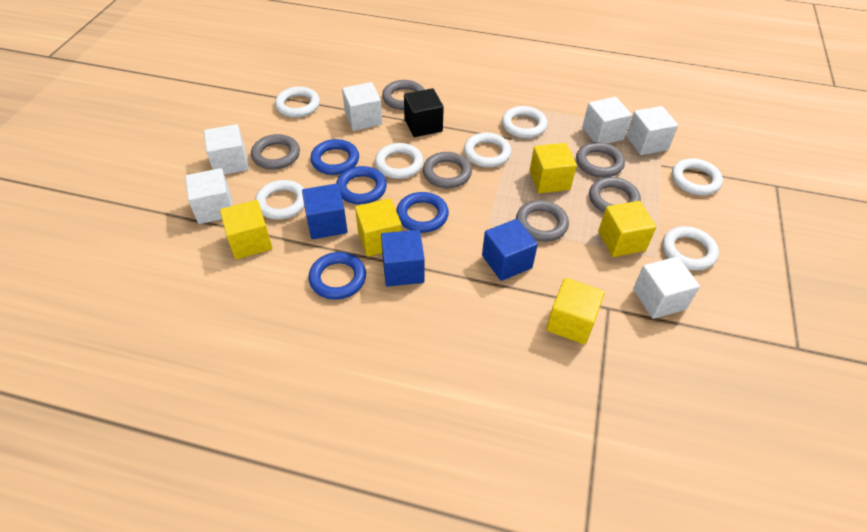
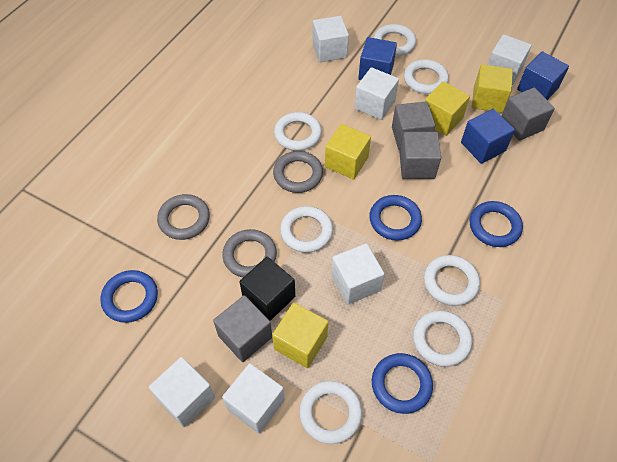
grey cube: 0 -> 4
grey ring: 6 -> 3
yellow cube: 5 -> 4

